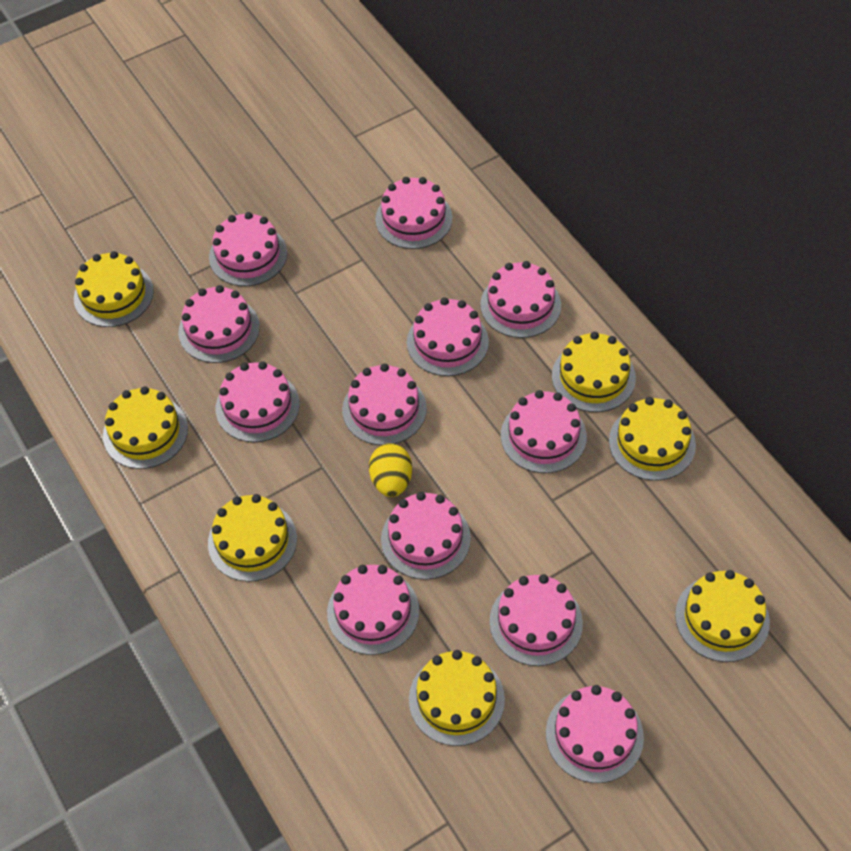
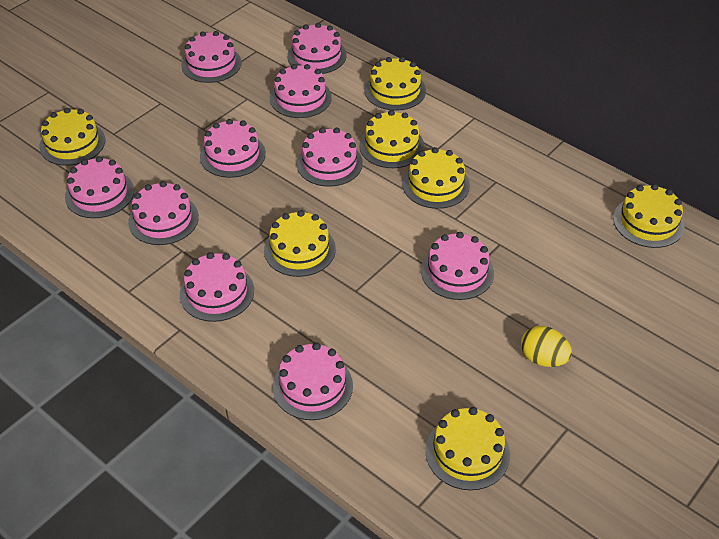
pink cake: 12 -> 10

